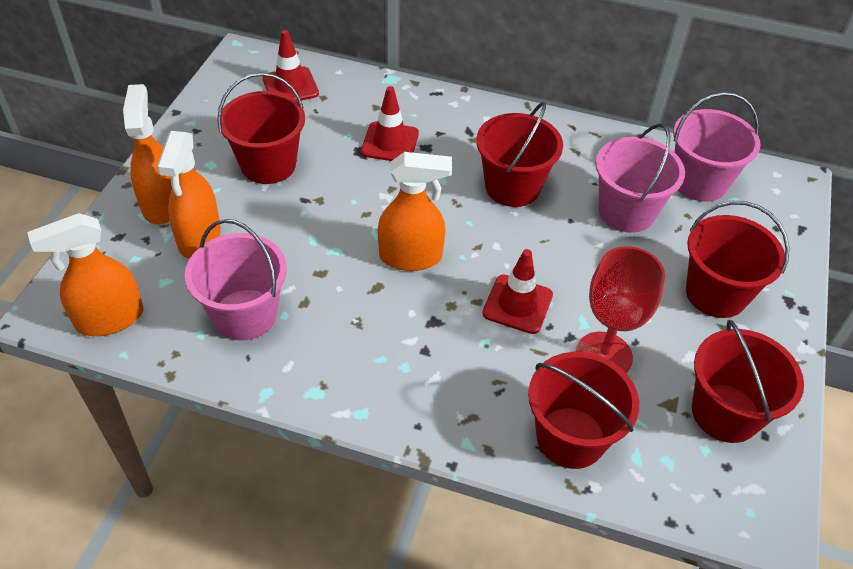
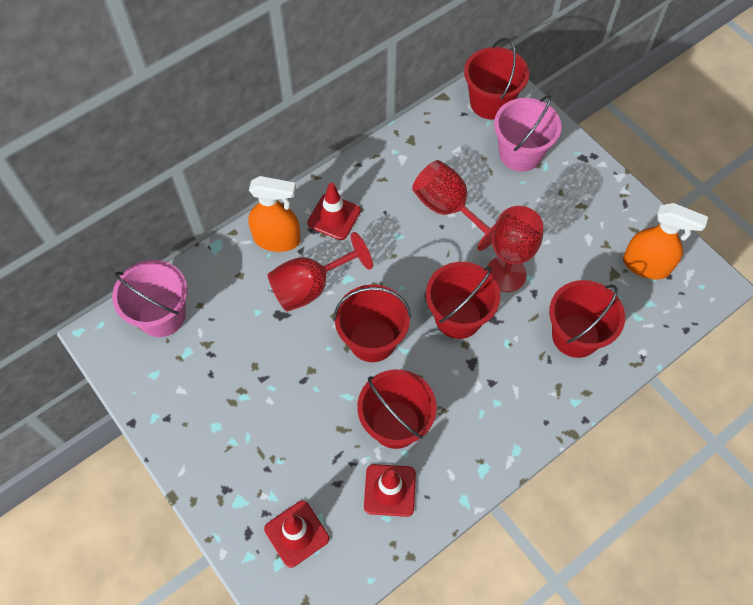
orange spray bottle: 4 -> 2
pink bucket: 3 -> 2
red goblet: 1 -> 3

